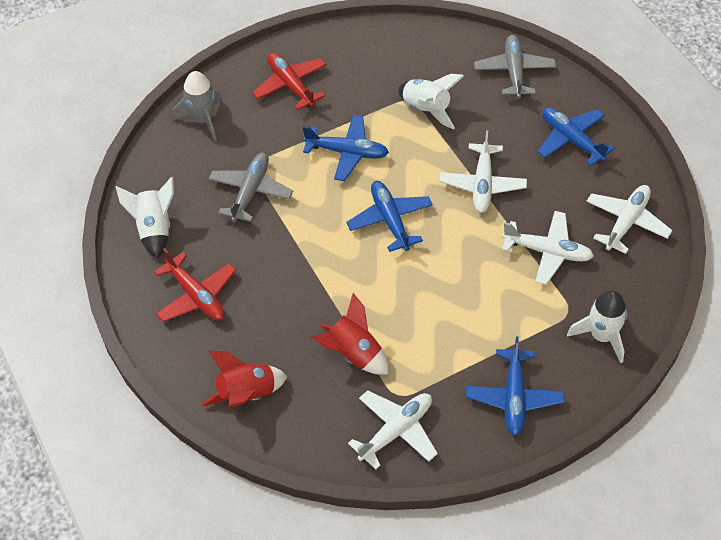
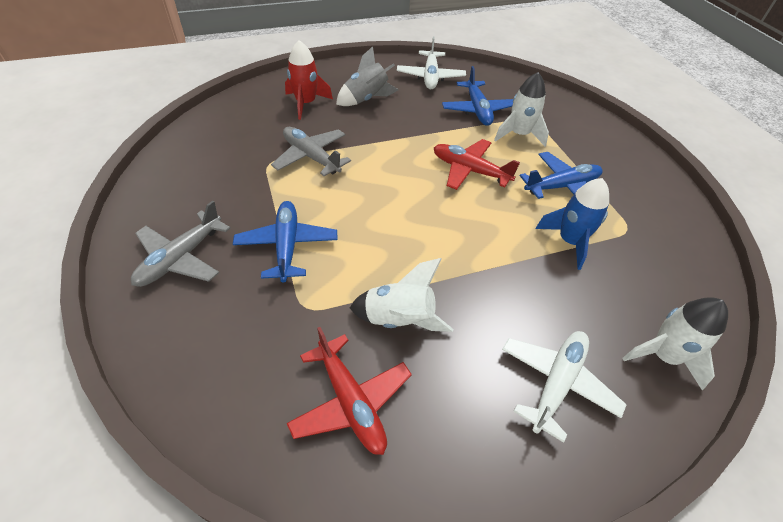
blue plane: 4 -> 3
blue rocket: 0 -> 1
red rocket: 2 -> 1
white plane: 4 -> 2

